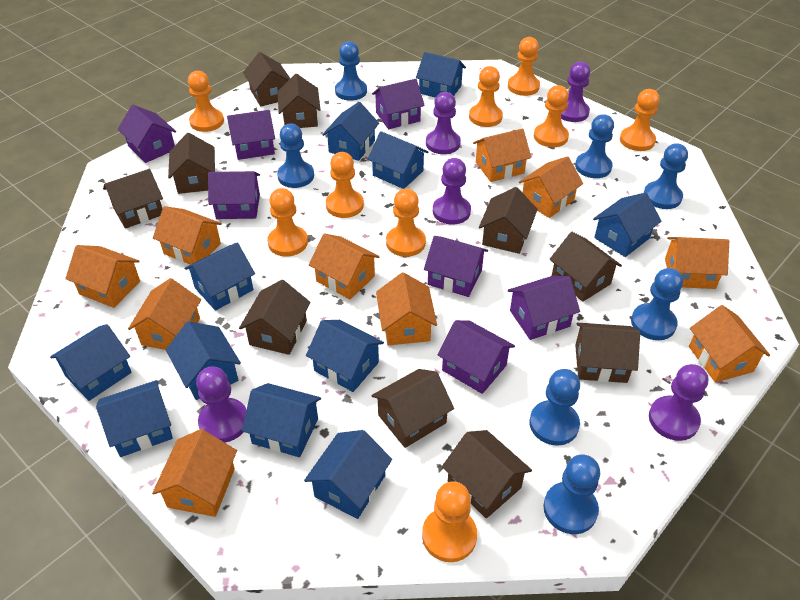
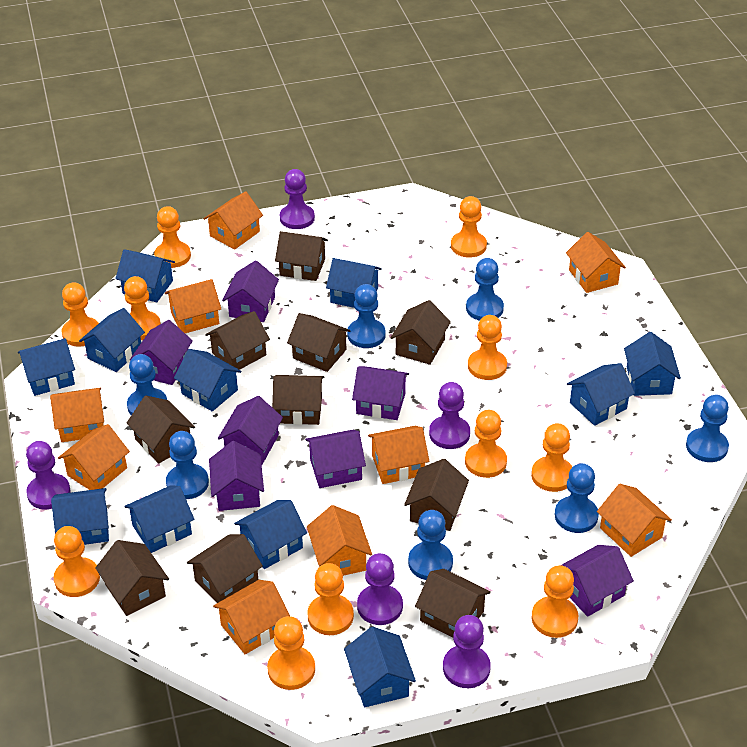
orange house: 10 -> 9
orange pawn: 9 -> 11

